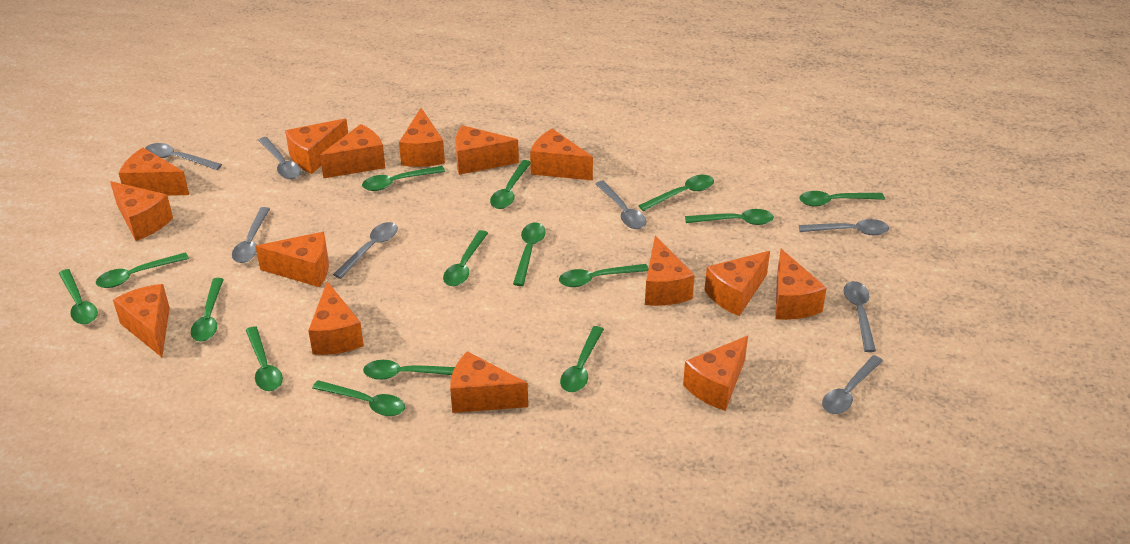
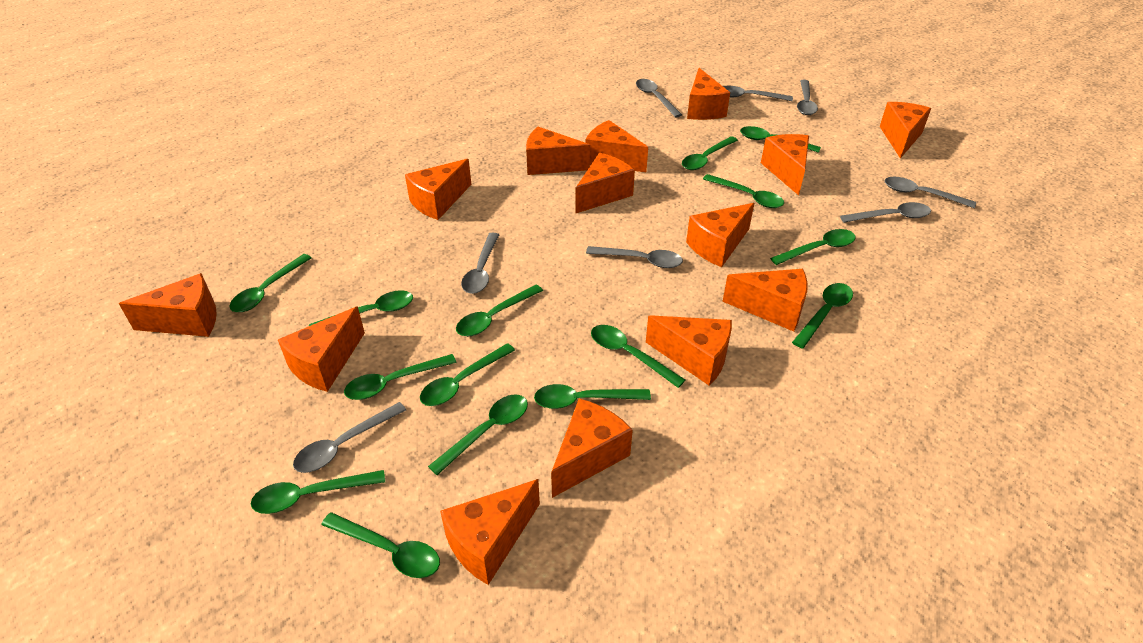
orange cheese: 15 -> 14

